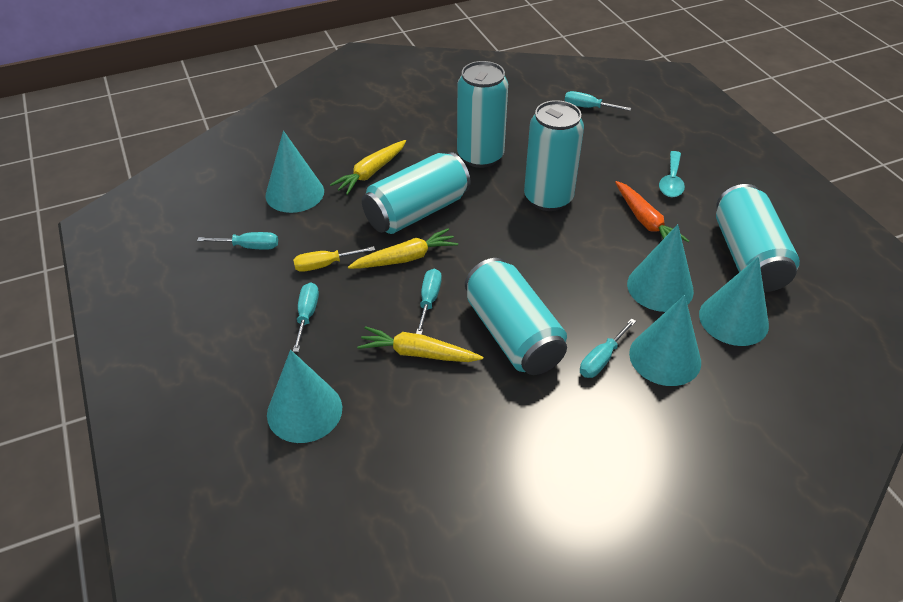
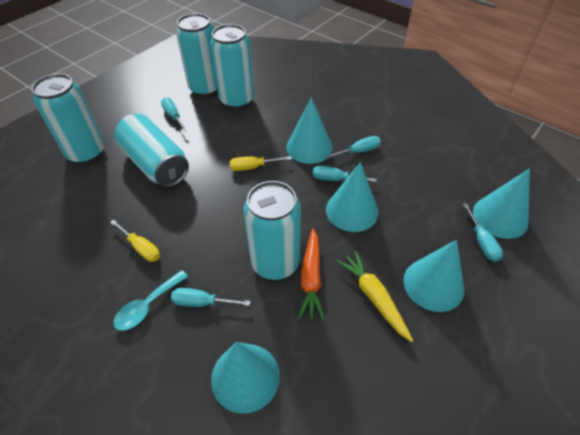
yellow carrot: 3 -> 1
yellow screwdriver: 1 -> 2

